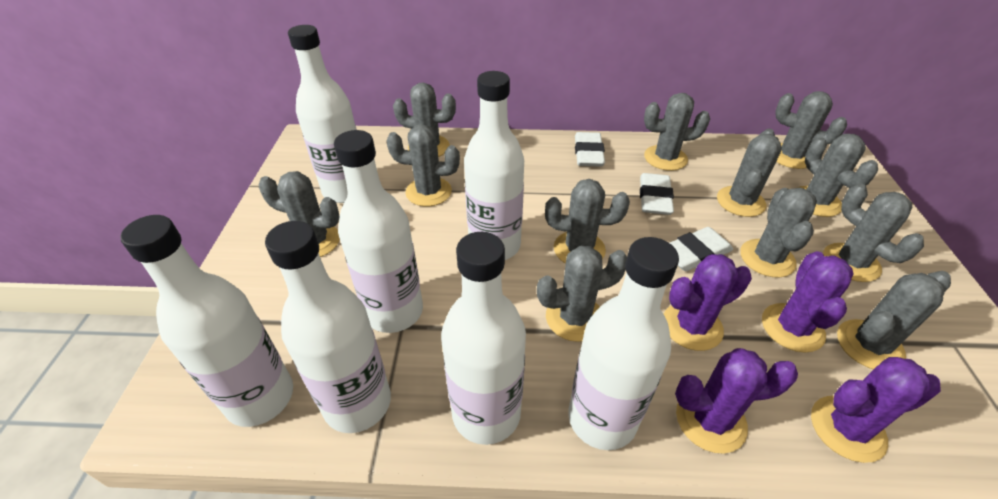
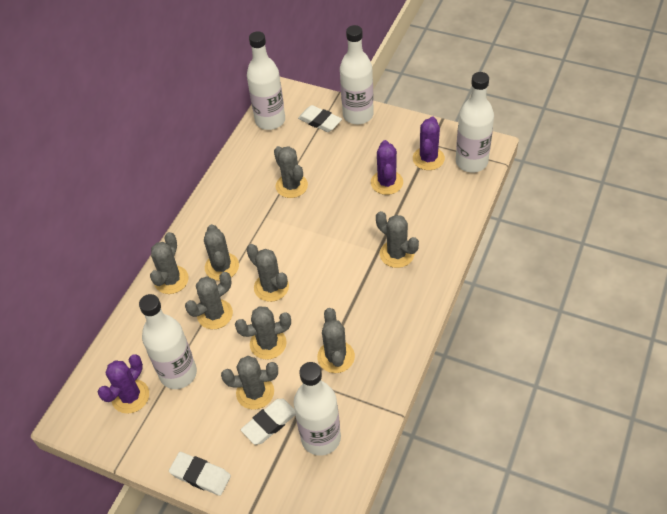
grey cactus: 12 -> 9
purple cactus: 4 -> 3
white bottle: 7 -> 5

